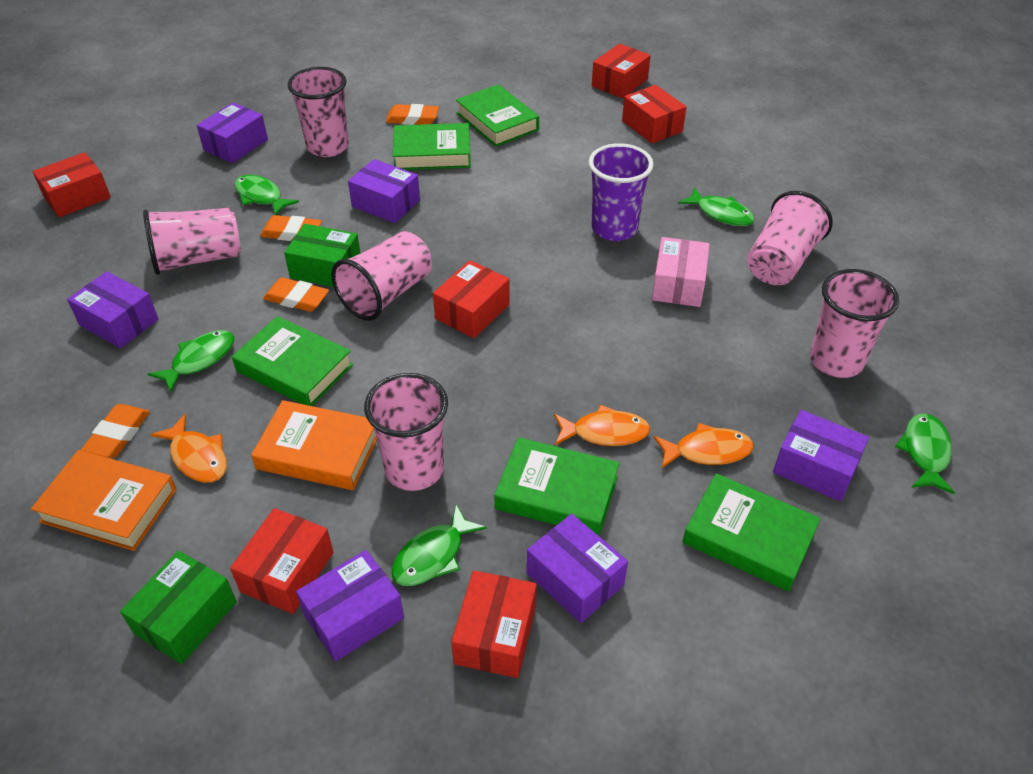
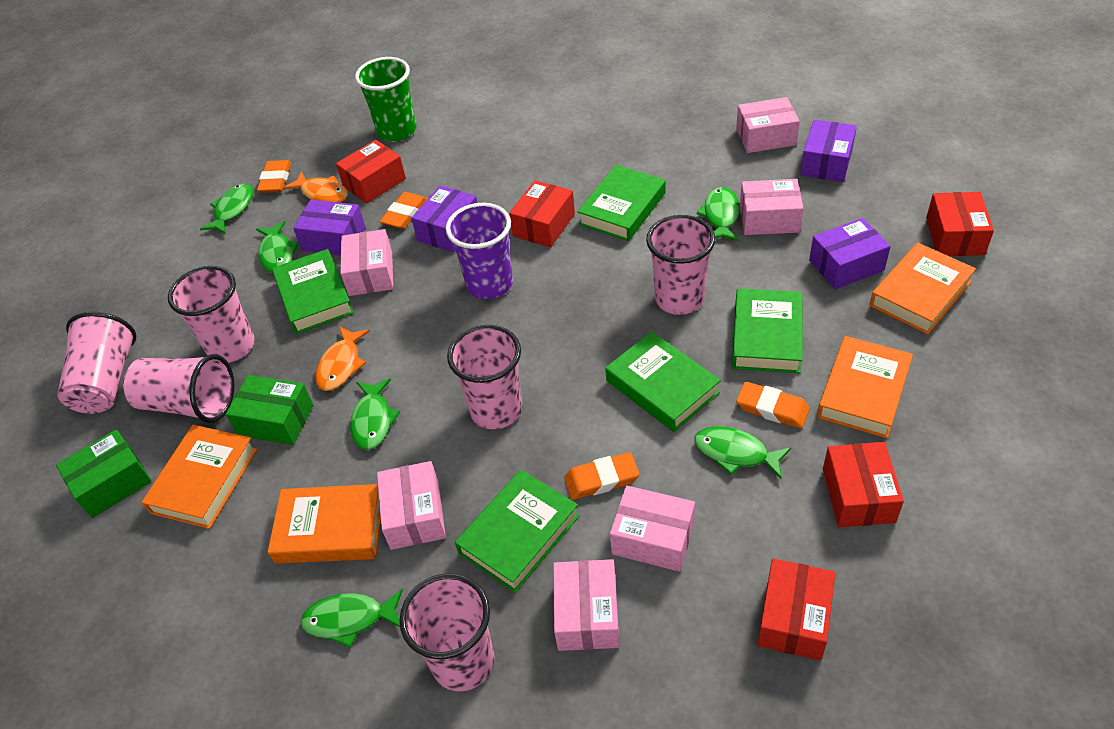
green cup: 0 -> 1
green fish: 5 -> 6
orange book: 2 -> 4
orange fish: 3 -> 2
pink box: 1 -> 6
purple box: 6 -> 4
red box: 6 -> 5

